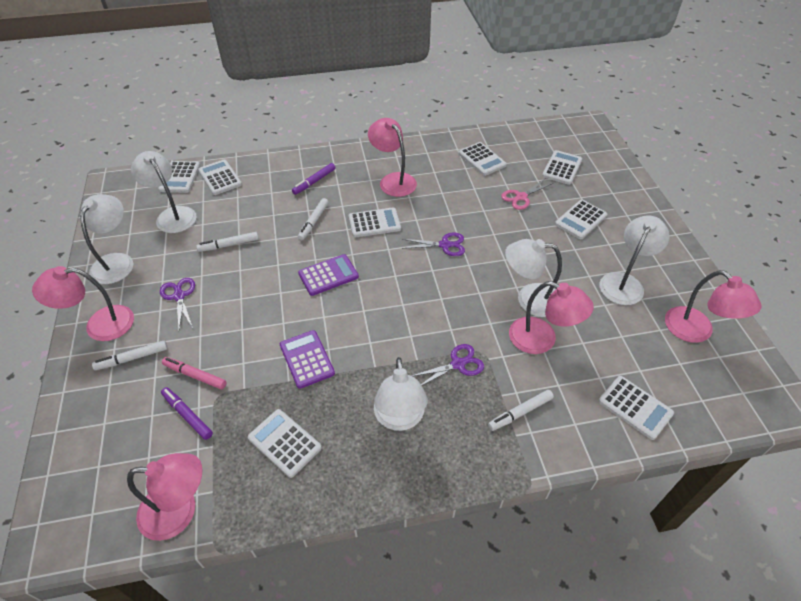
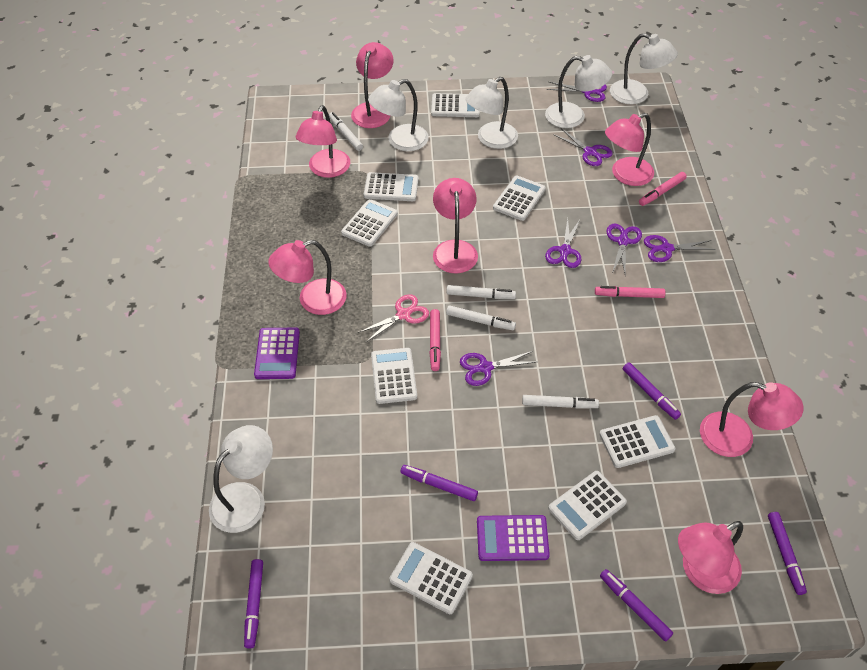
pink lamp: 5 -> 7
pink marker: 1 -> 3
purple marker: 2 -> 5
purple scissors: 3 -> 6

